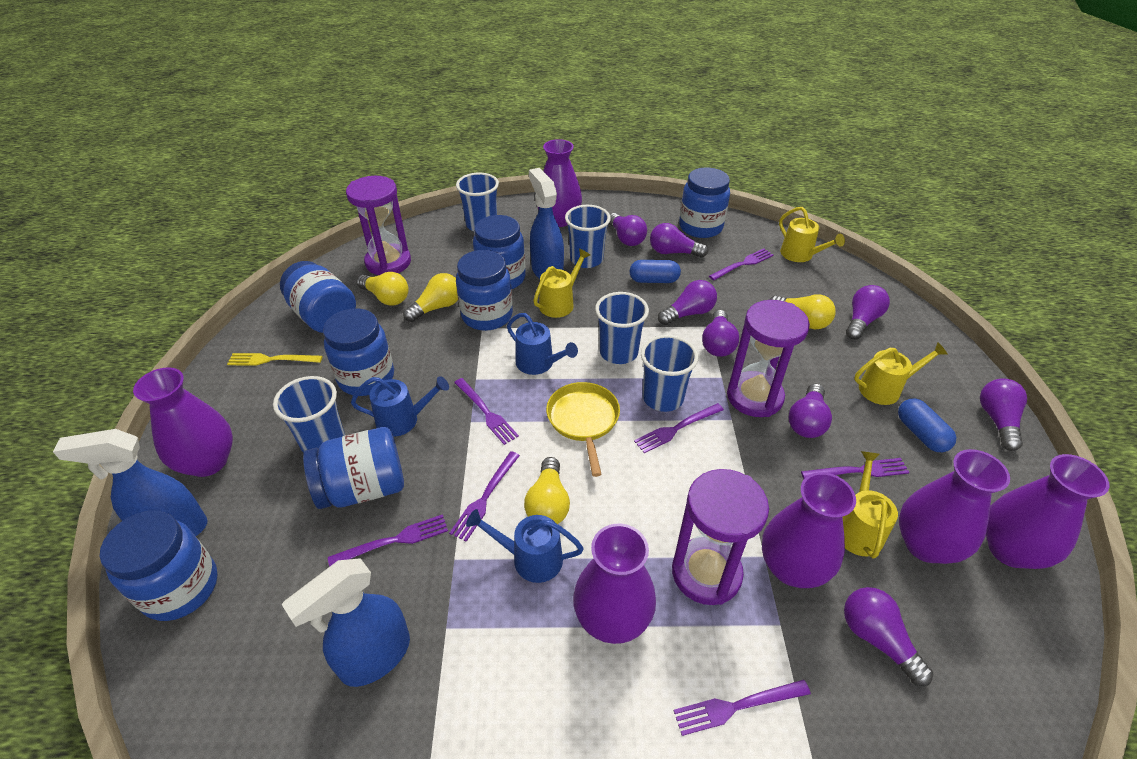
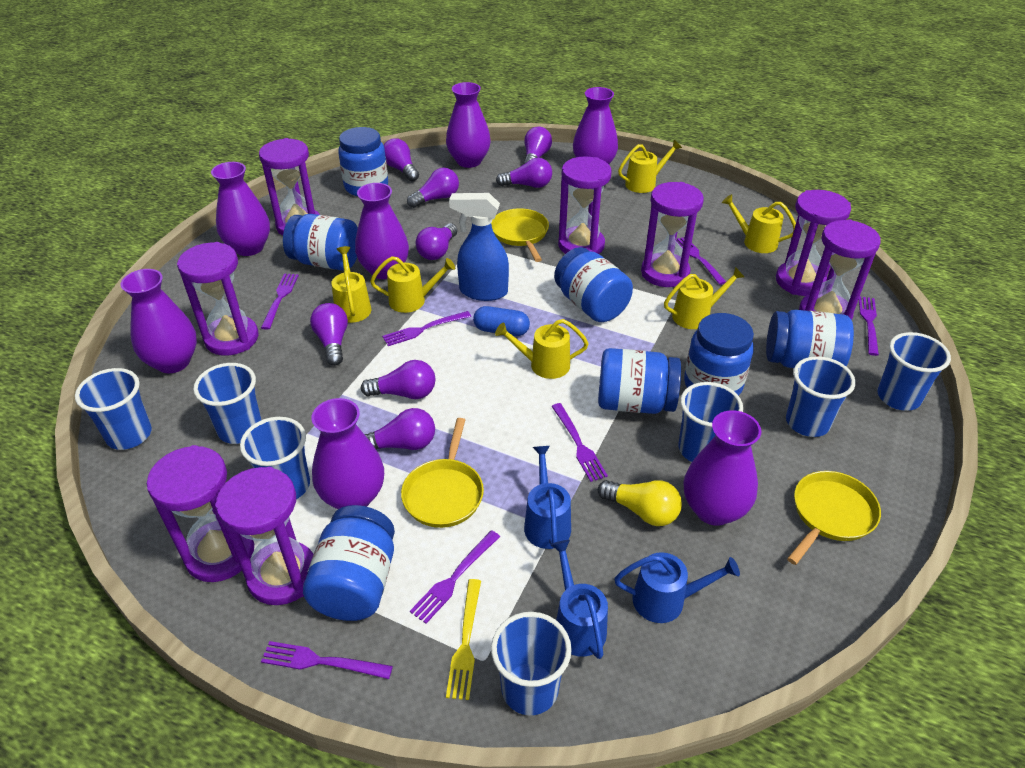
blue capsule: 2 -> 1
blue cup: 5 -> 7
blue spray bottle: 3 -> 1
purple hourglass: 3 -> 8
purple vase: 6 -> 7
yellow light bulb: 4 -> 1
yellow pan: 1 -> 3
yellow watering can: 4 -> 6

